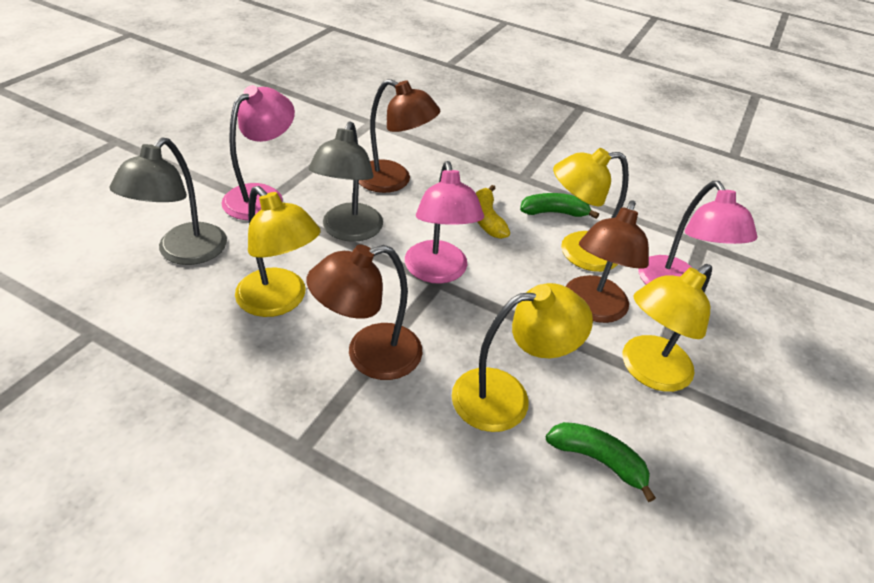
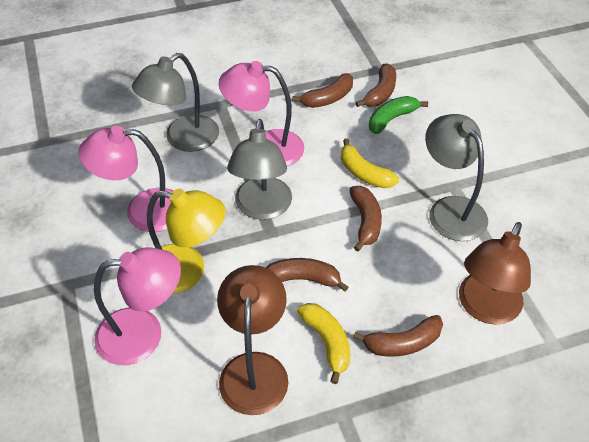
brown banana: 0 -> 5
brown lamp: 3 -> 2
green banana: 2 -> 1
grey lamp: 2 -> 3
yellow banana: 1 -> 2
yellow lamp: 4 -> 1

